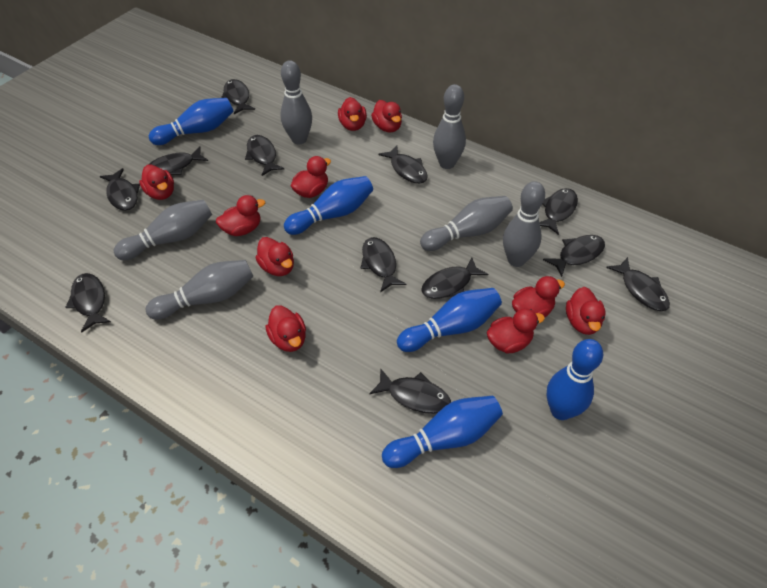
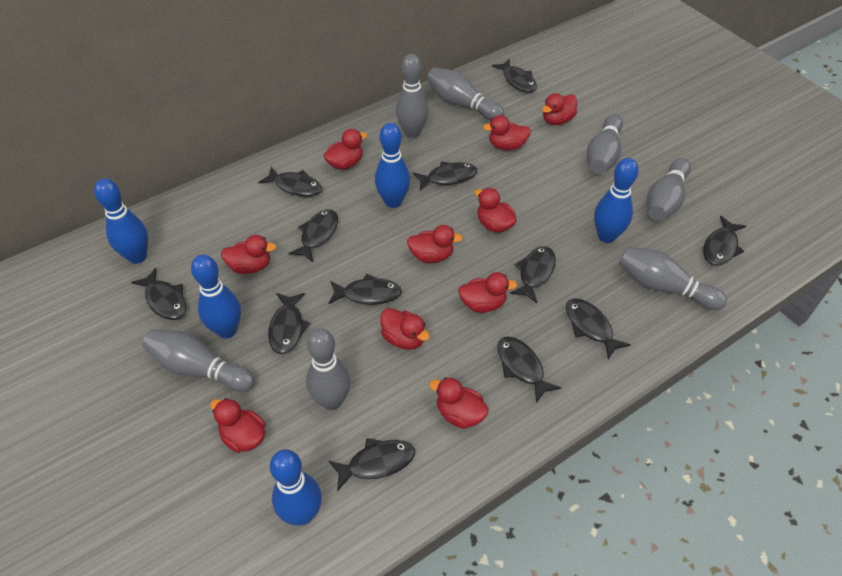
grey bowling pin: 6 -> 7

